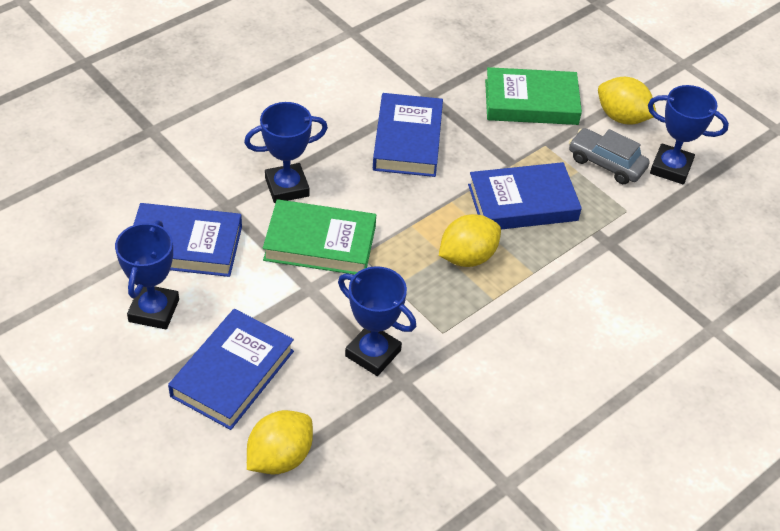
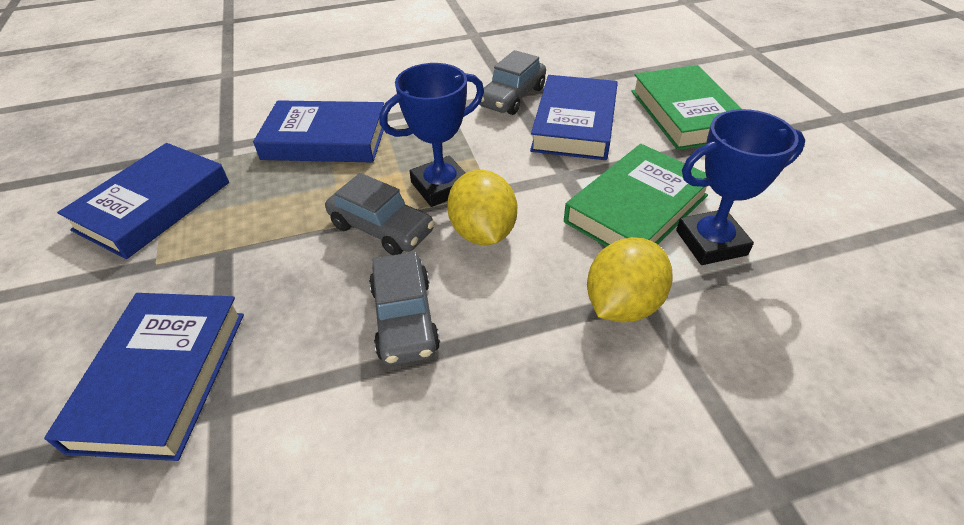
blue trophy: 4 -> 2
grey car: 1 -> 3
yellow lemon: 3 -> 2

